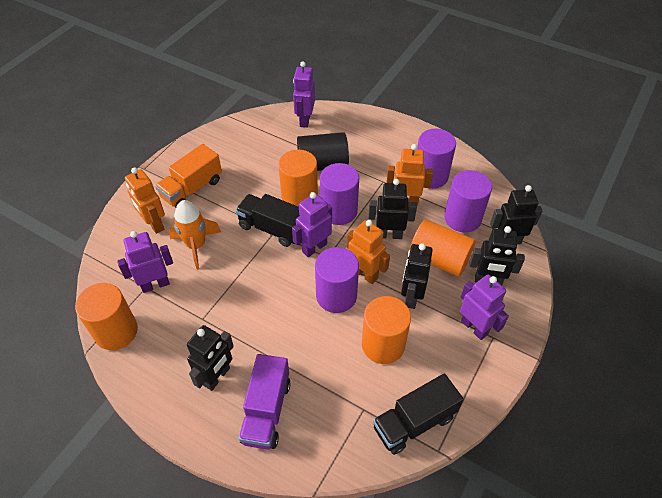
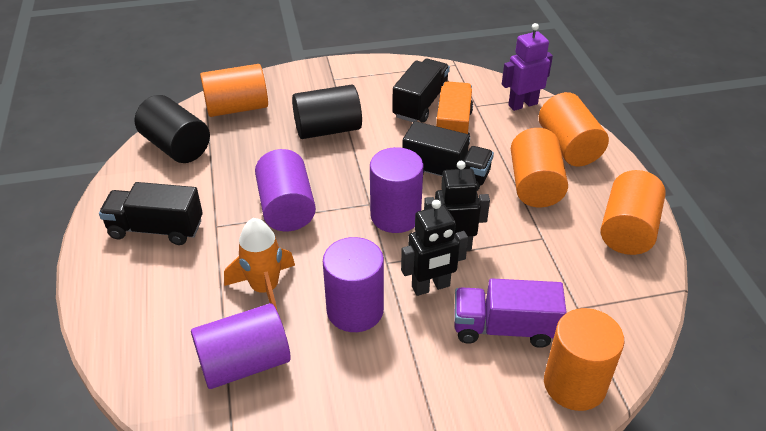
black cylinder: 1 -> 2
black robot: 5 -> 2
black truck: 2 -> 3
orange cylinder: 4 -> 5
orange robot: 3 -> 0
purple robot: 4 -> 1

